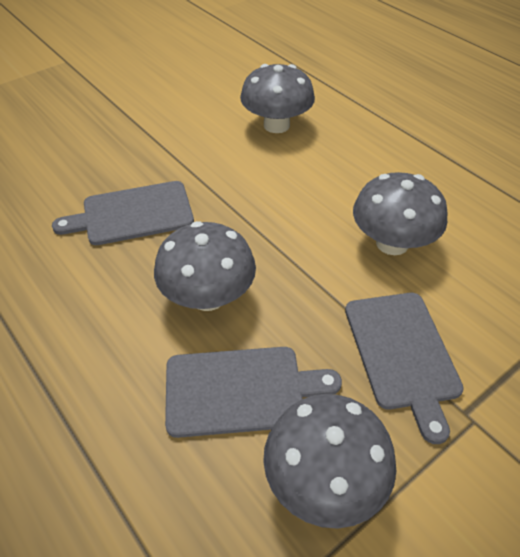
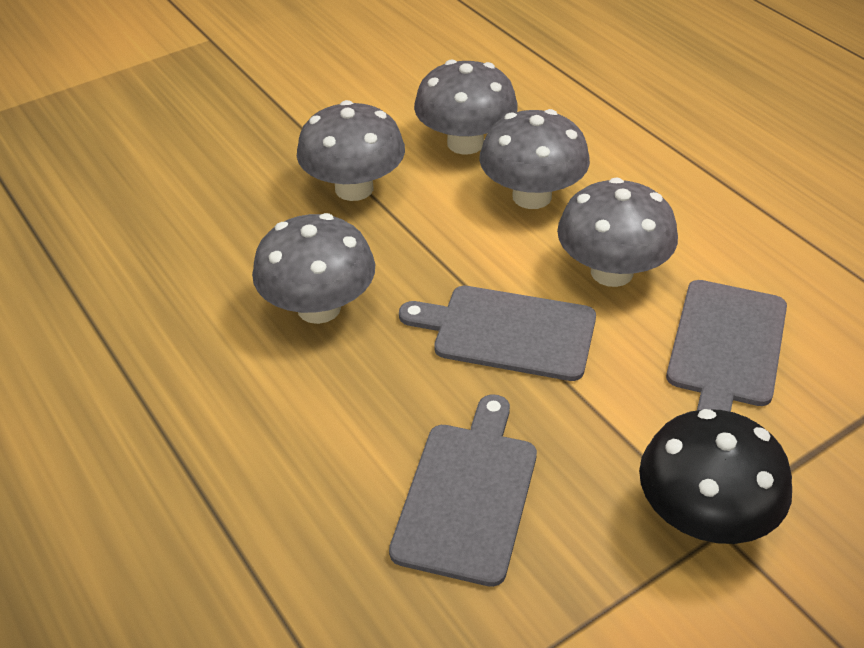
black mushroom: 0 -> 1
grey mushroom: 4 -> 5

